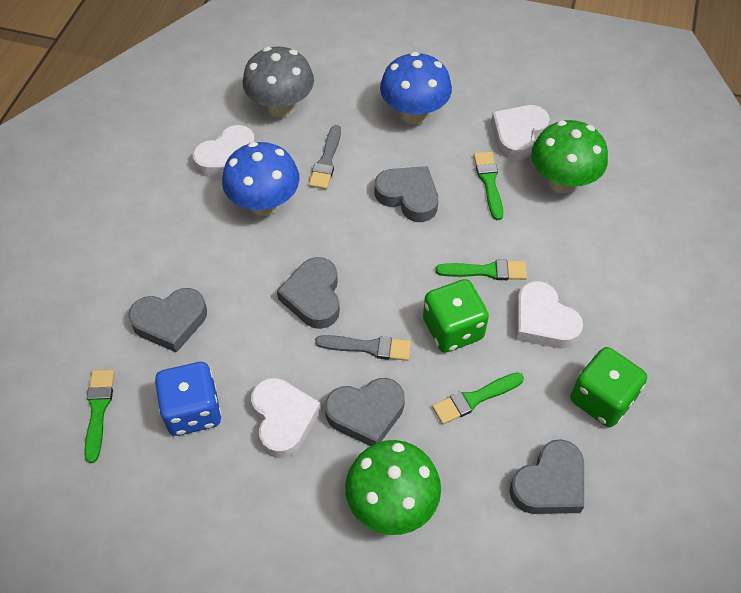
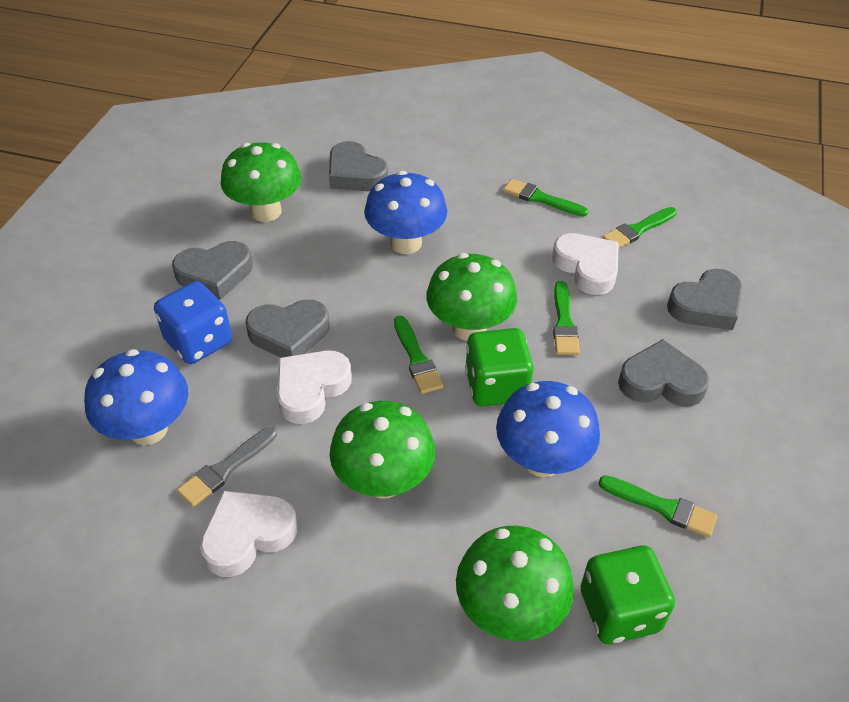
blue mushroom: 2 -> 3
green brush: 4 -> 5
green mushroom: 2 -> 4
grey brush: 2 -> 1
grey mushroom: 1 -> 0
white heart: 4 -> 3

